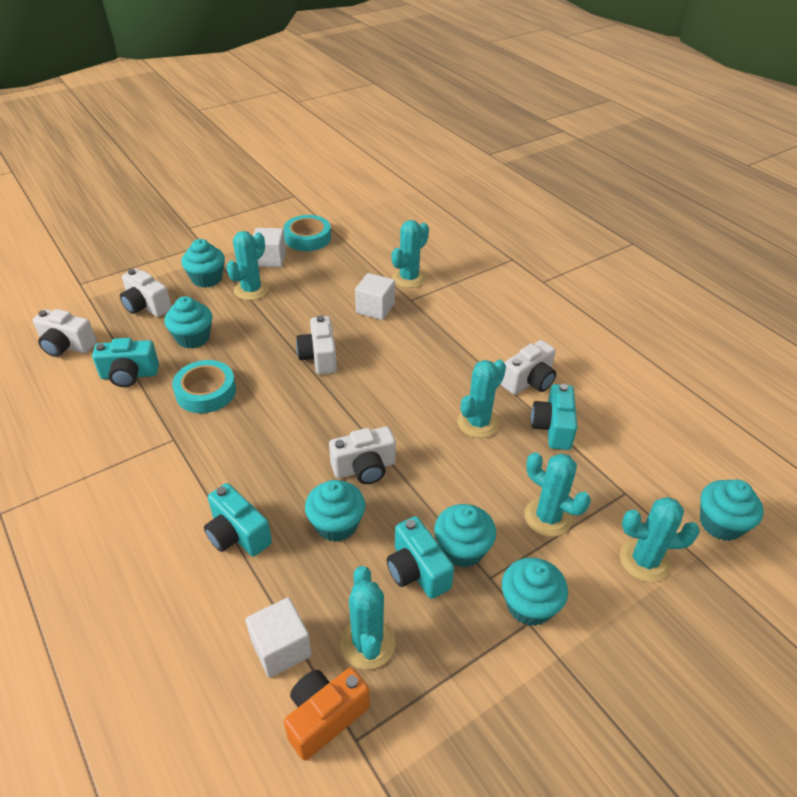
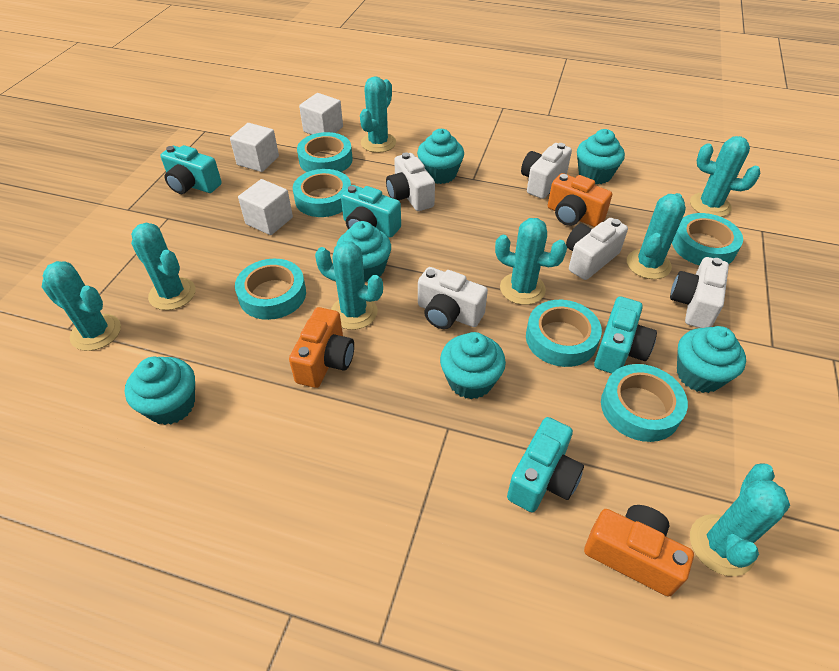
orange camera: 1 -> 3
turquoise cactus: 6 -> 8
turquoise tape: 2 -> 6

